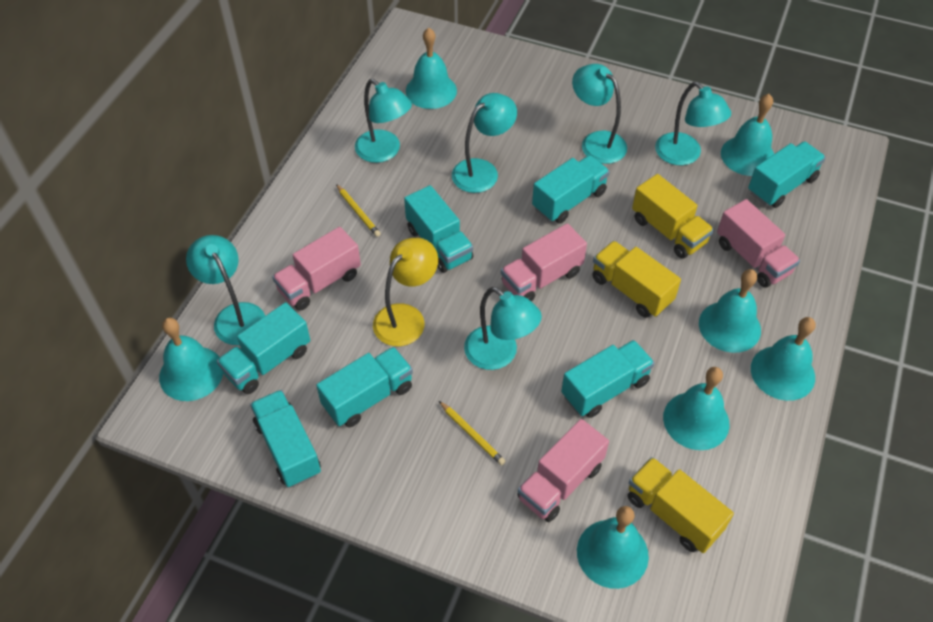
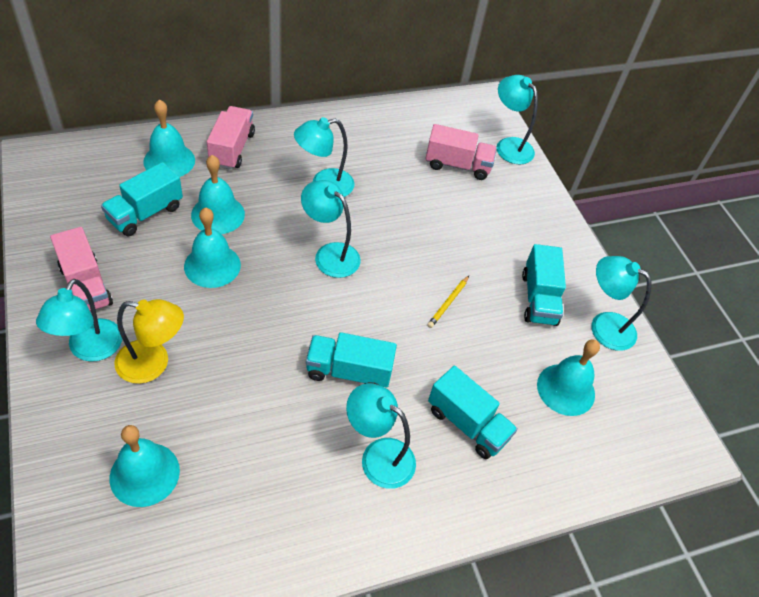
pink truck: 4 -> 3
turquoise bell: 7 -> 5
turquoise truck: 7 -> 4
yellow pencil: 2 -> 1
yellow truck: 3 -> 0

